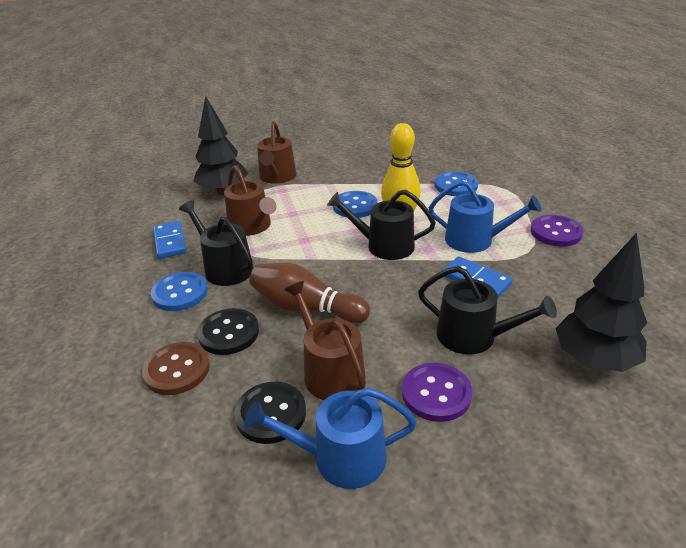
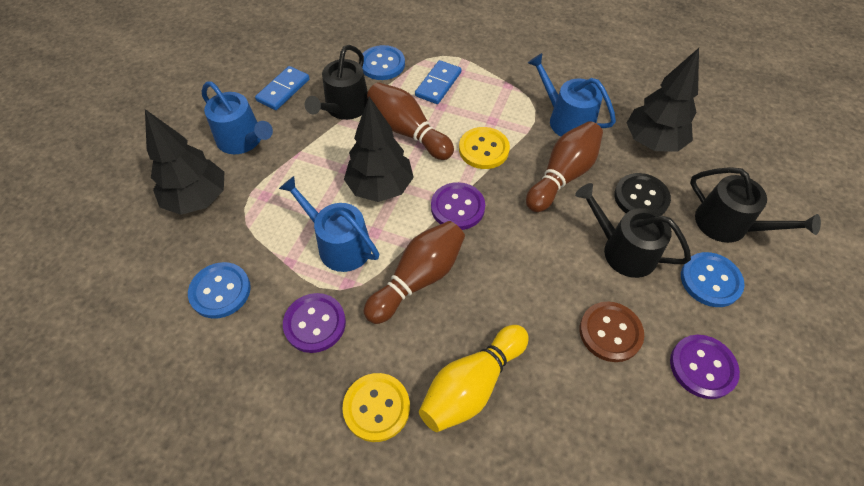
black button: 2 -> 1
black tree: 2 -> 3
blue watering can: 2 -> 3
brown bowling pin: 1 -> 3
brown watering can: 3 -> 0
purple button: 2 -> 3
yellow button: 0 -> 2

